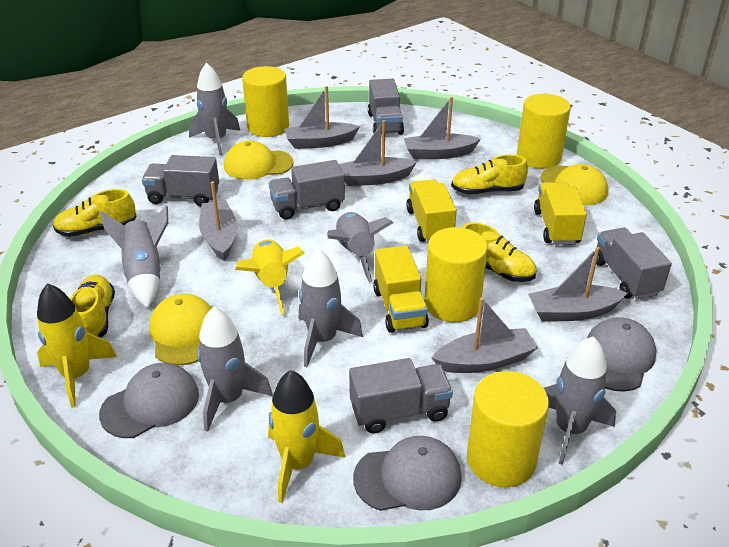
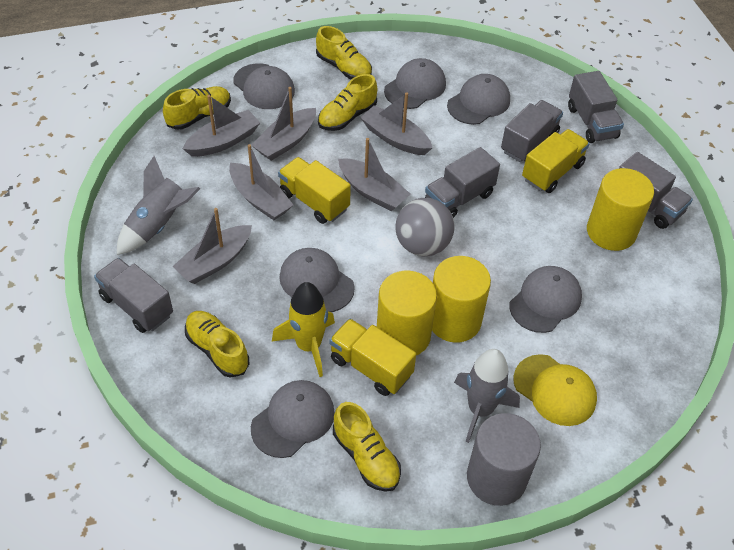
grey ball: 0 -> 1
grey cap: 3 -> 6
grey cylinder: 0 -> 1
grey rocket: 6 -> 2
yellow cap: 3 -> 1
yellow cylinder: 4 -> 3
yellow rocket: 3 -> 1
yellow shoe: 4 -> 5

